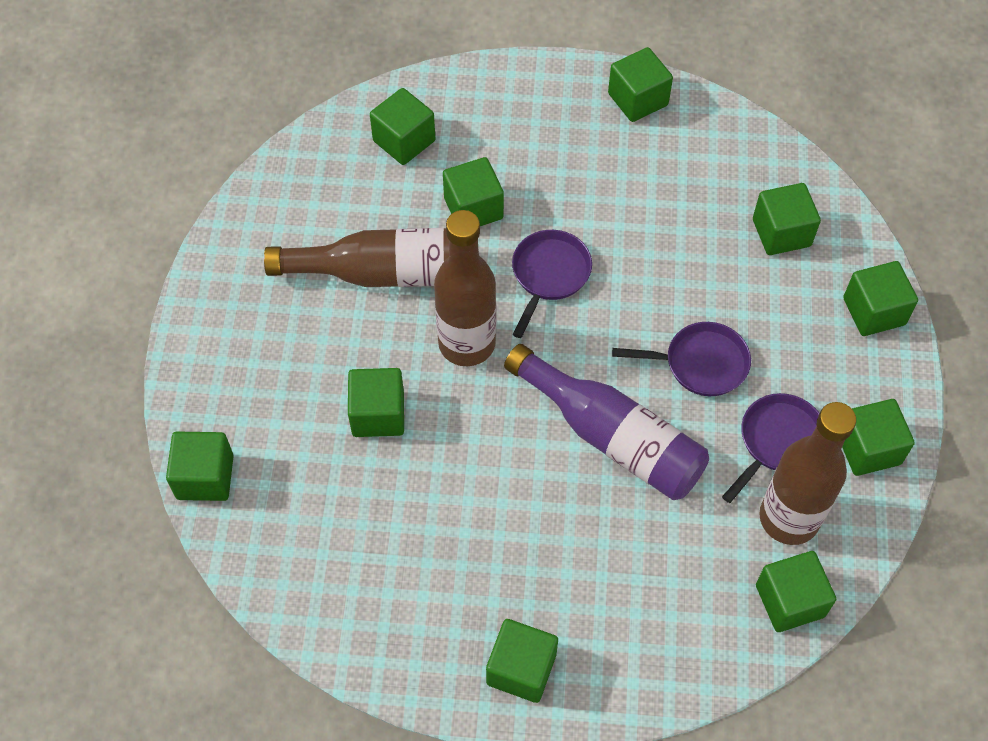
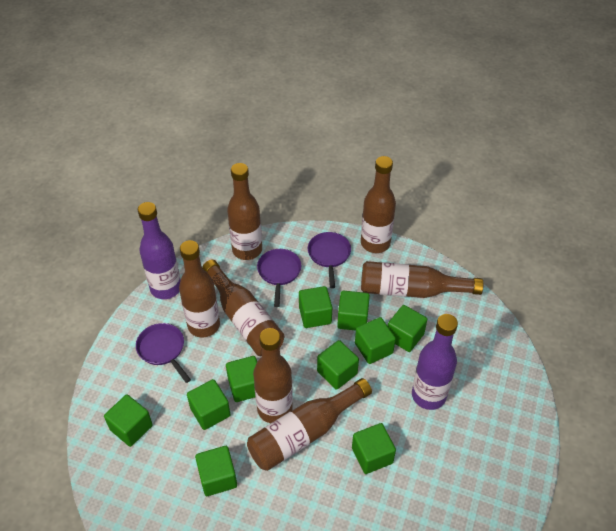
brown bottle: 3 -> 7
purple bottle: 1 -> 2

